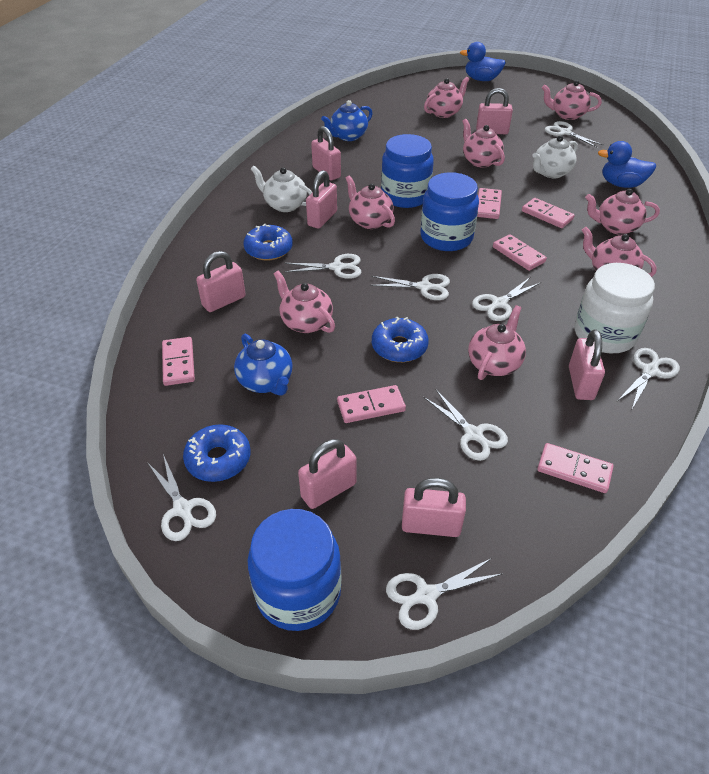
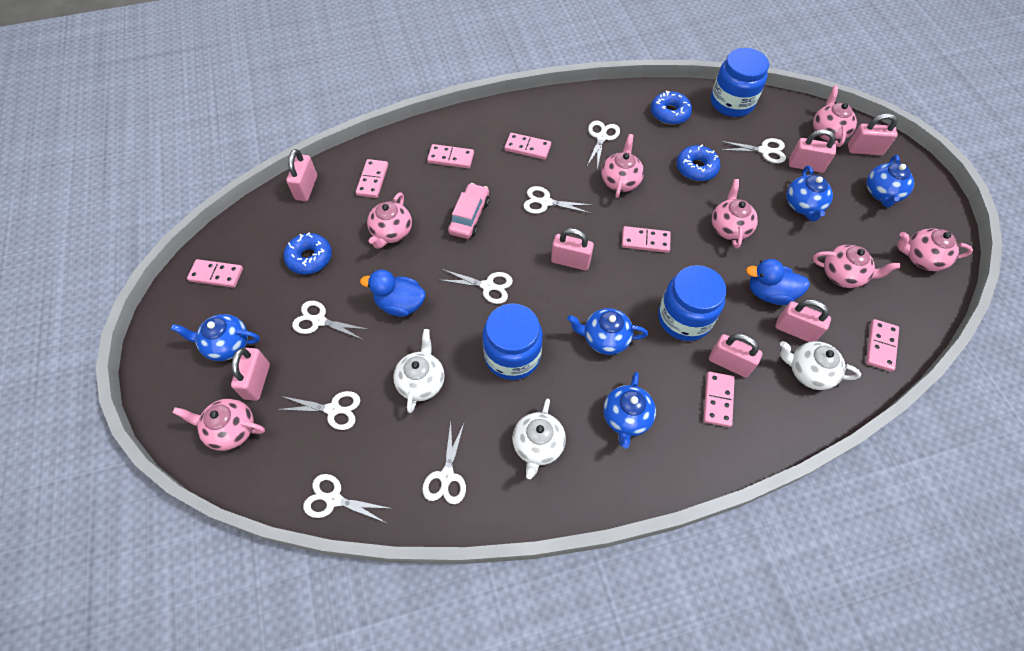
blue teapot: 2 -> 5
pink car: 0 -> 1
pink domino: 6 -> 7
pink teapot: 8 -> 7
white jar: 1 -> 0
white teapot: 2 -> 3

